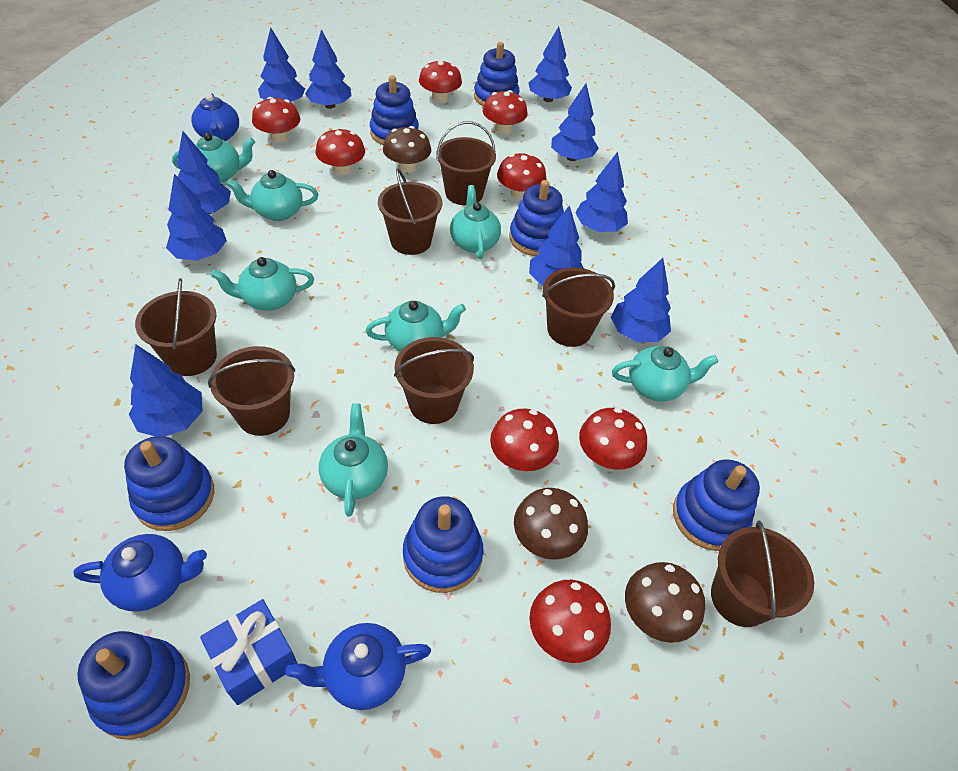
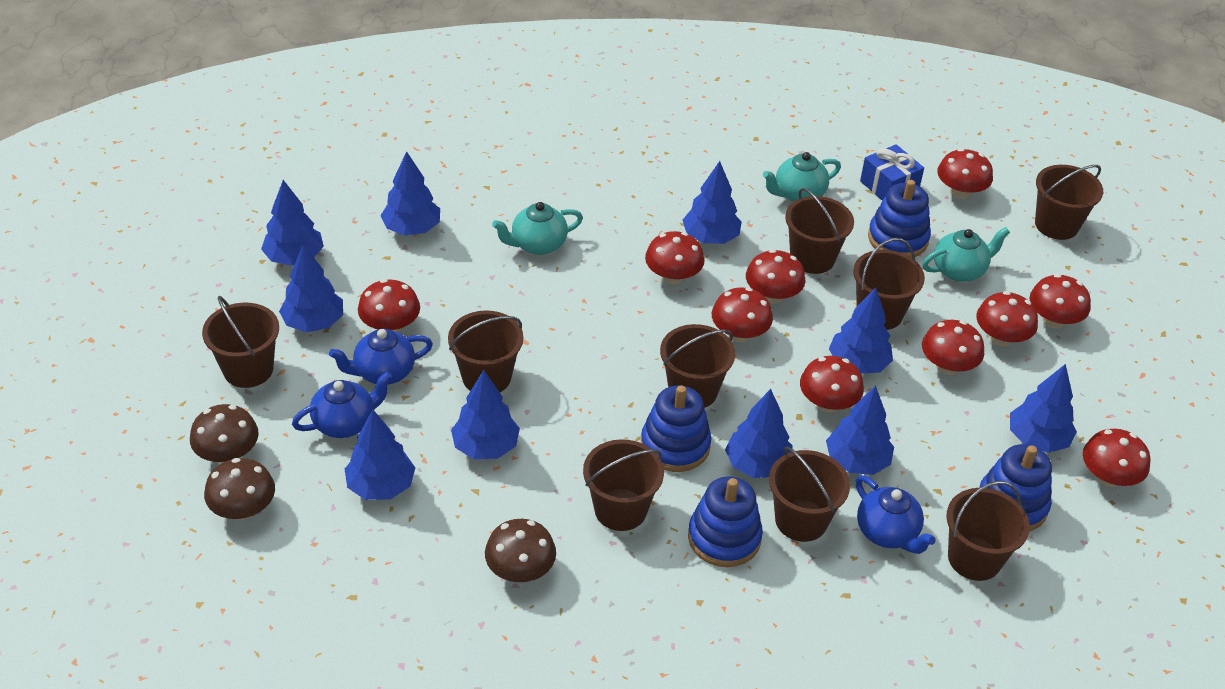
blue stacking toy: 7 -> 4
brown bucket: 7 -> 9
red mushroom: 8 -> 10
turquoise teapot: 7 -> 3

